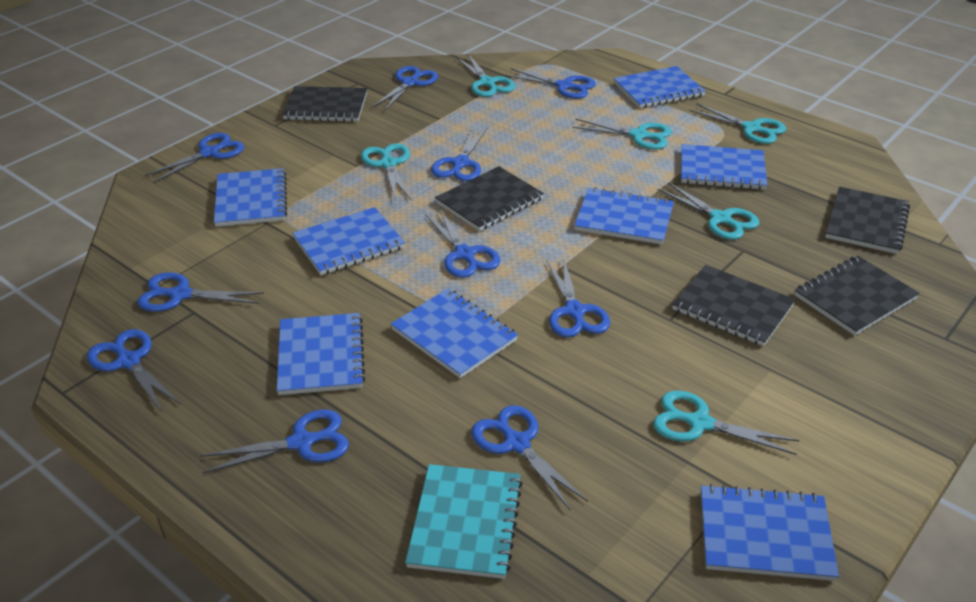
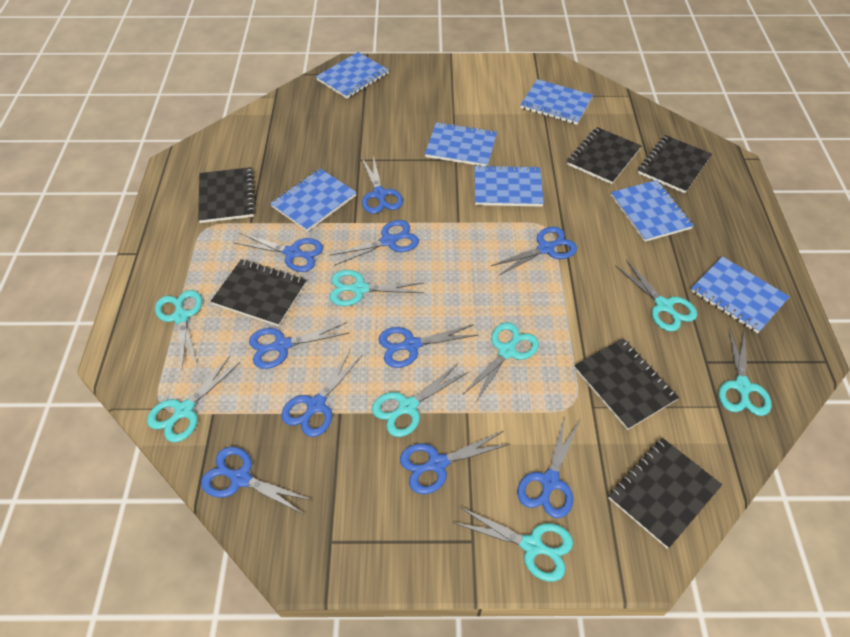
black notebook: 5 -> 6
blue notebook: 8 -> 7
turquoise notebook: 1 -> 0
turquoise scissors: 6 -> 8

